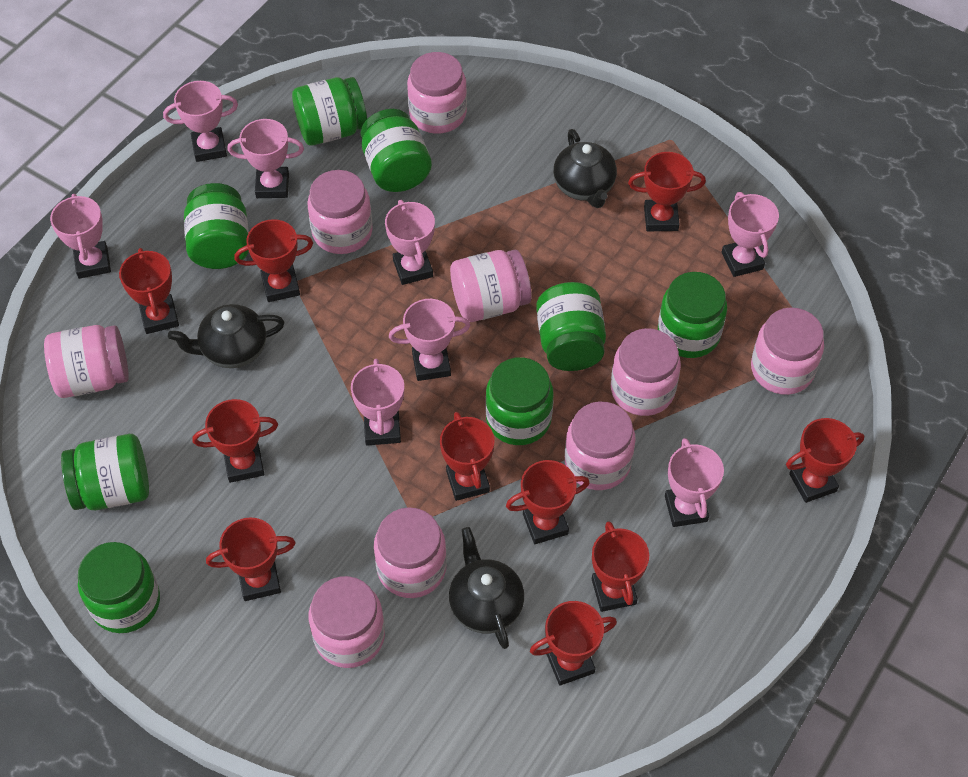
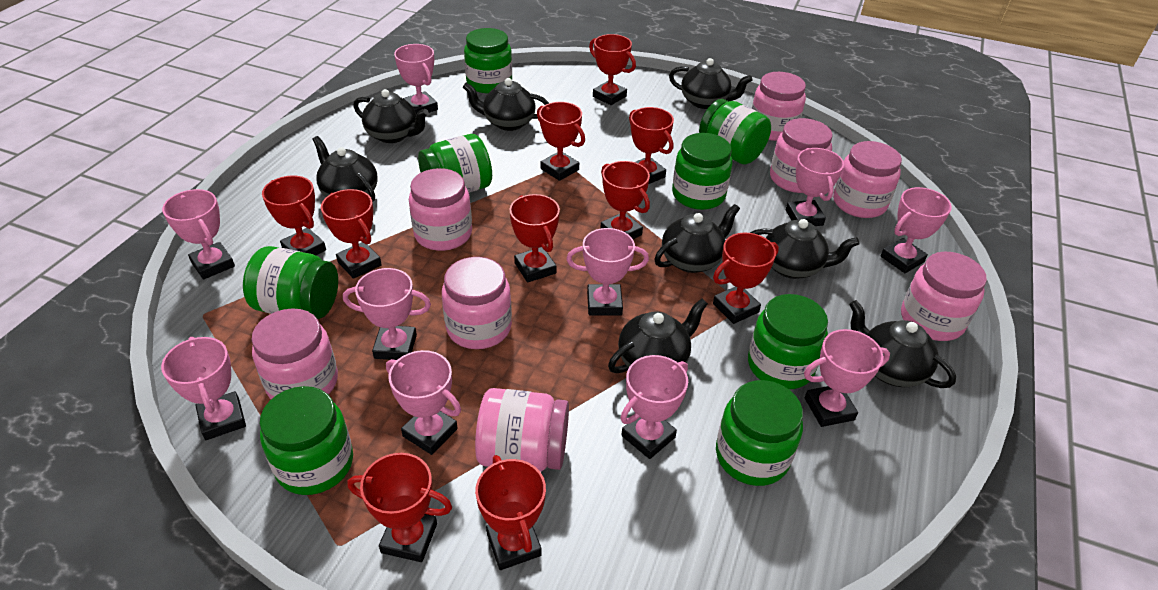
black teapot: 3 -> 8
pink jar: 9 -> 8
pink trophy: 8 -> 10

